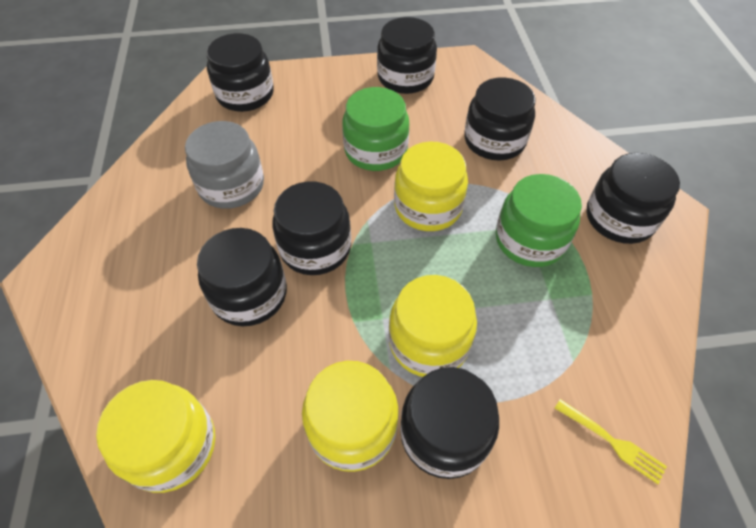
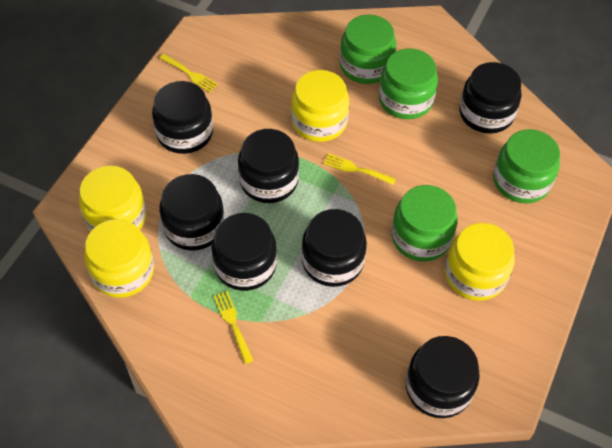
green jar: 2 -> 4
grey jar: 1 -> 0
yellow fork: 1 -> 3

